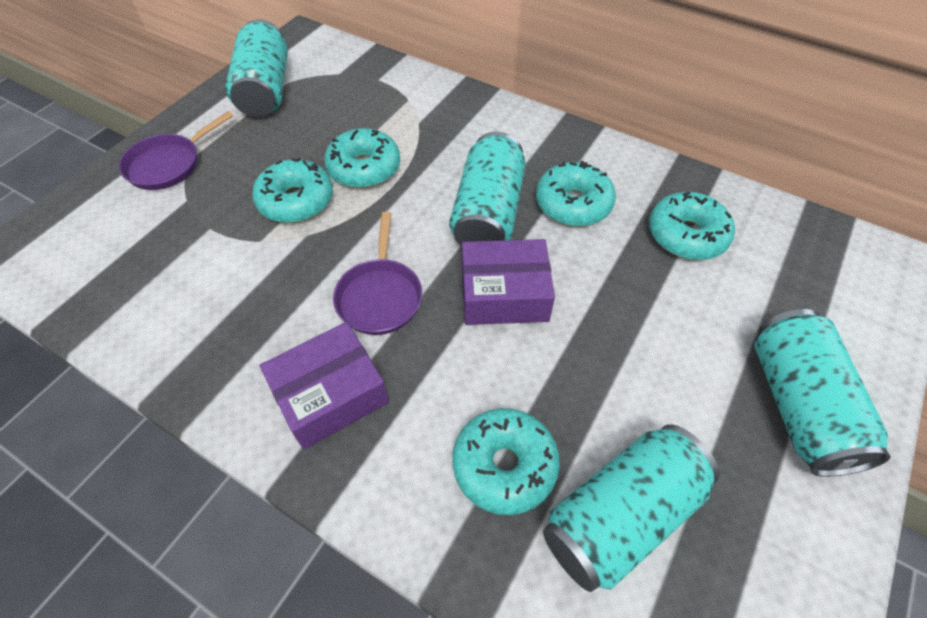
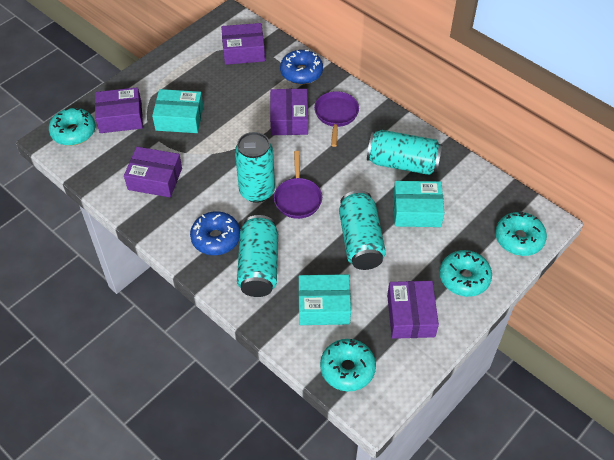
blue donut: 0 -> 2
purple box: 2 -> 5
turquoise box: 0 -> 3
turquoise donut: 5 -> 4

